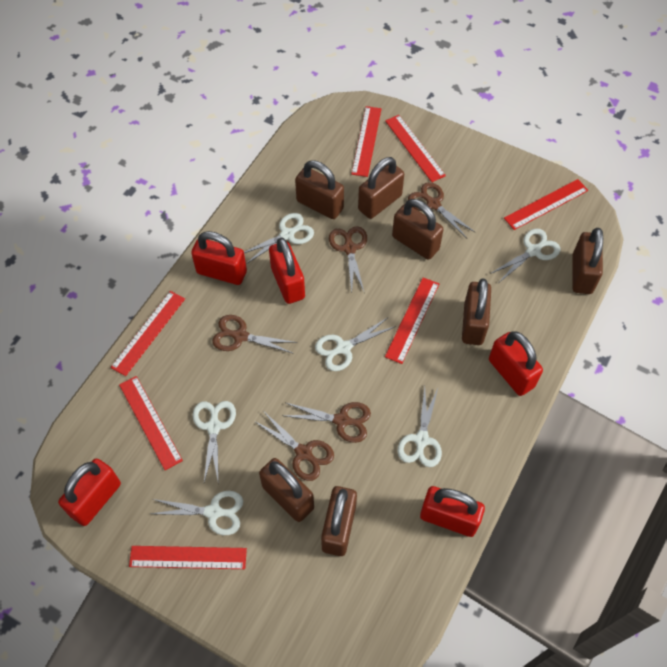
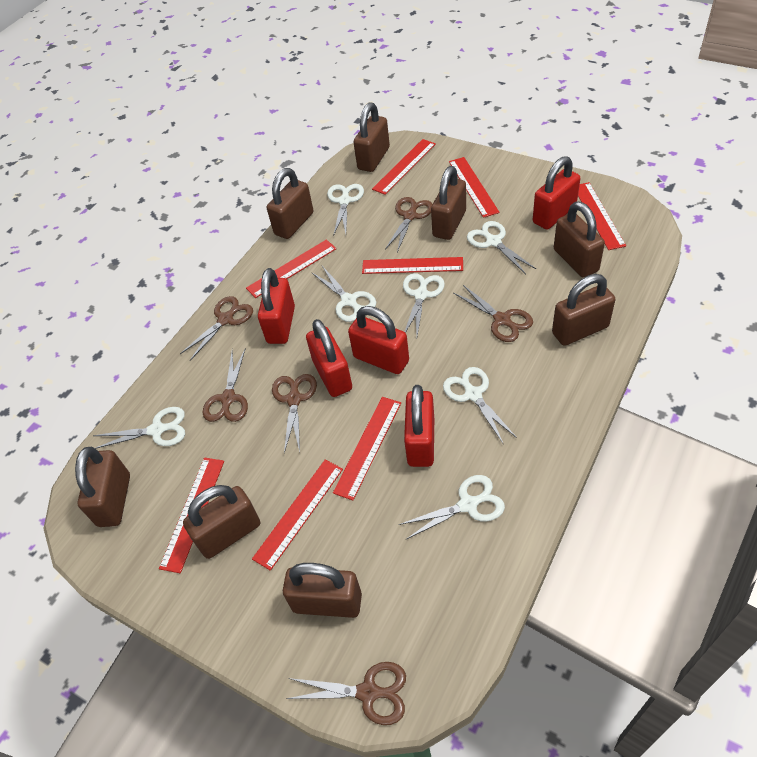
brown padlock: 7 -> 8
brown scissors: 5 -> 6
red ruler: 7 -> 8
white scissors: 6 -> 7

